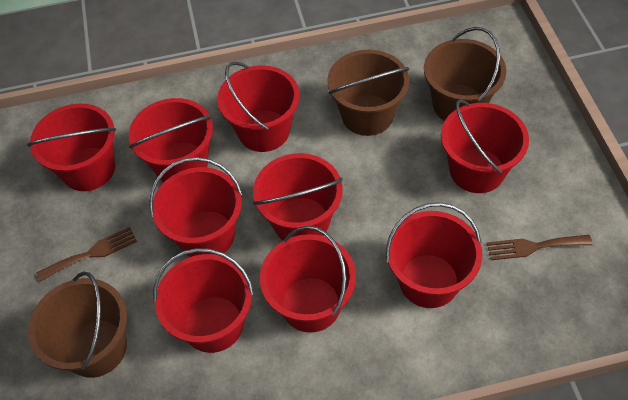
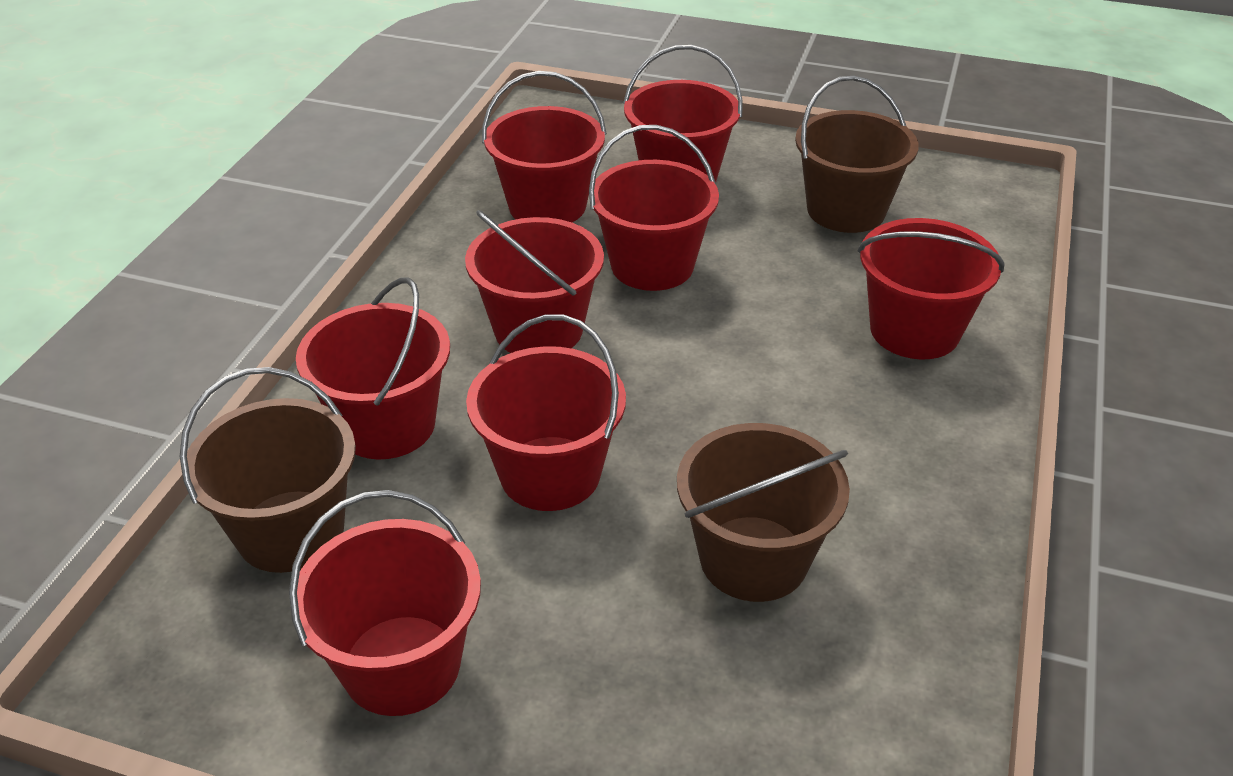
brown fork: 2 -> 0
red bucket: 9 -> 8

